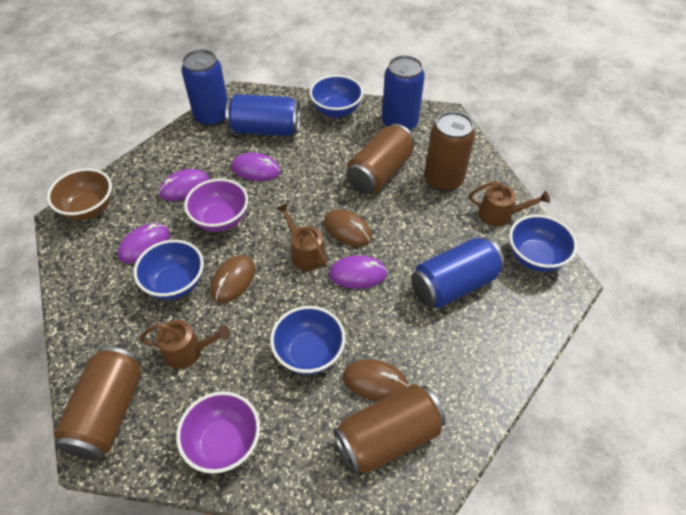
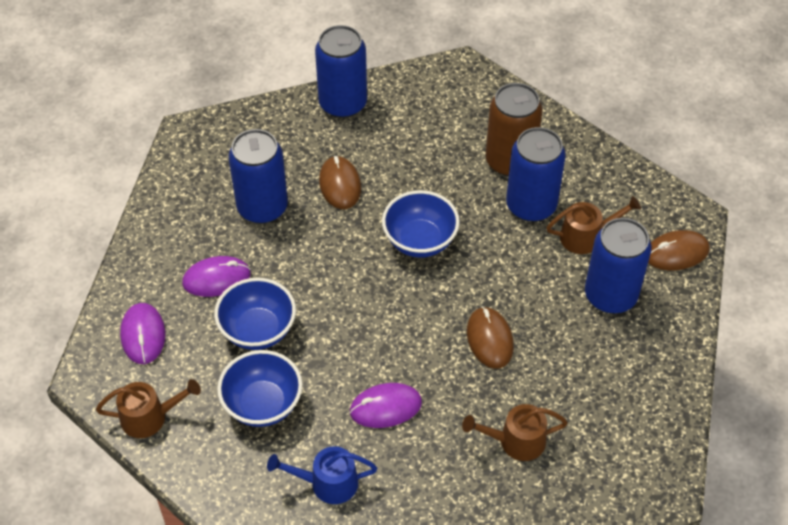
blue bowl: 4 -> 3
blue watering can: 0 -> 1
brown bowl: 1 -> 0
brown can: 4 -> 1
purple bowl: 2 -> 0
purple mouse: 4 -> 3

